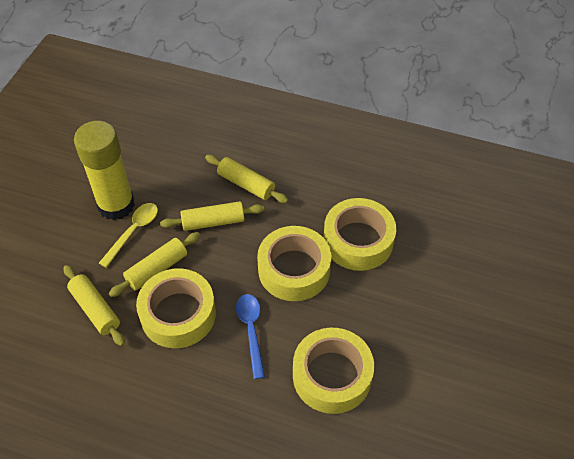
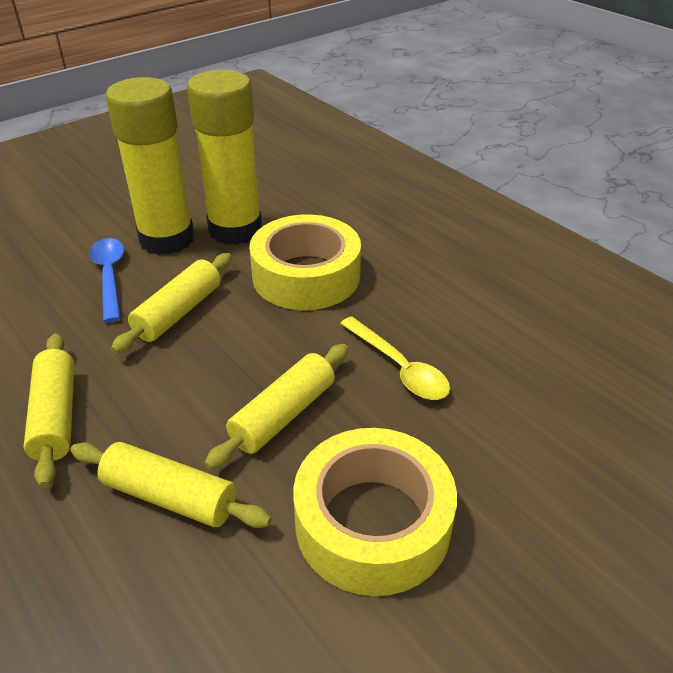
yellow glue stick: 1 -> 2
yellow tape: 4 -> 2

